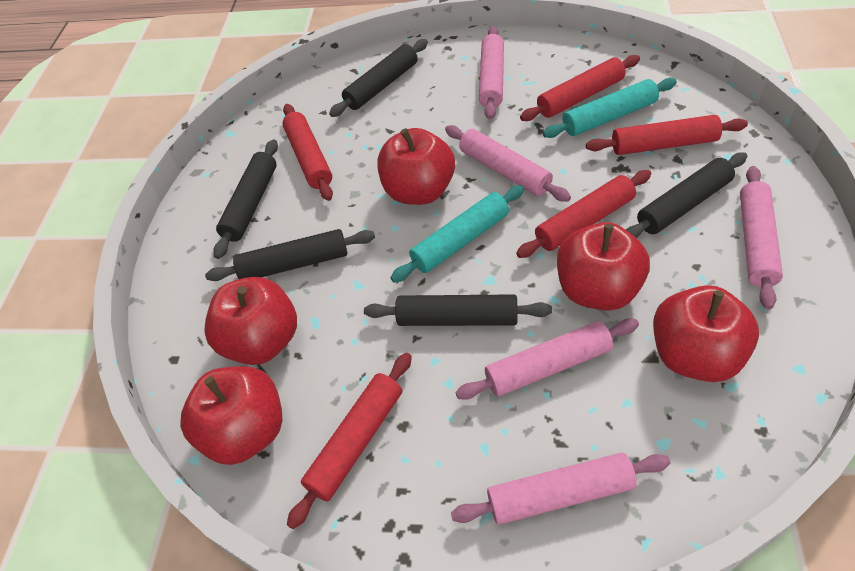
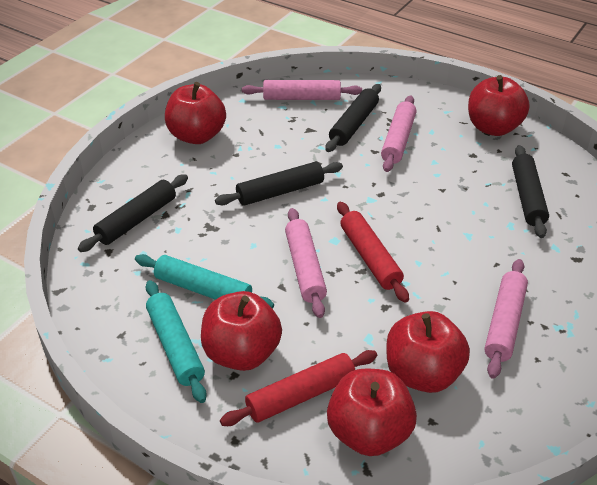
black rolling pin: 5 -> 4
pink rolling pin: 5 -> 4
red rolling pin: 5 -> 2

